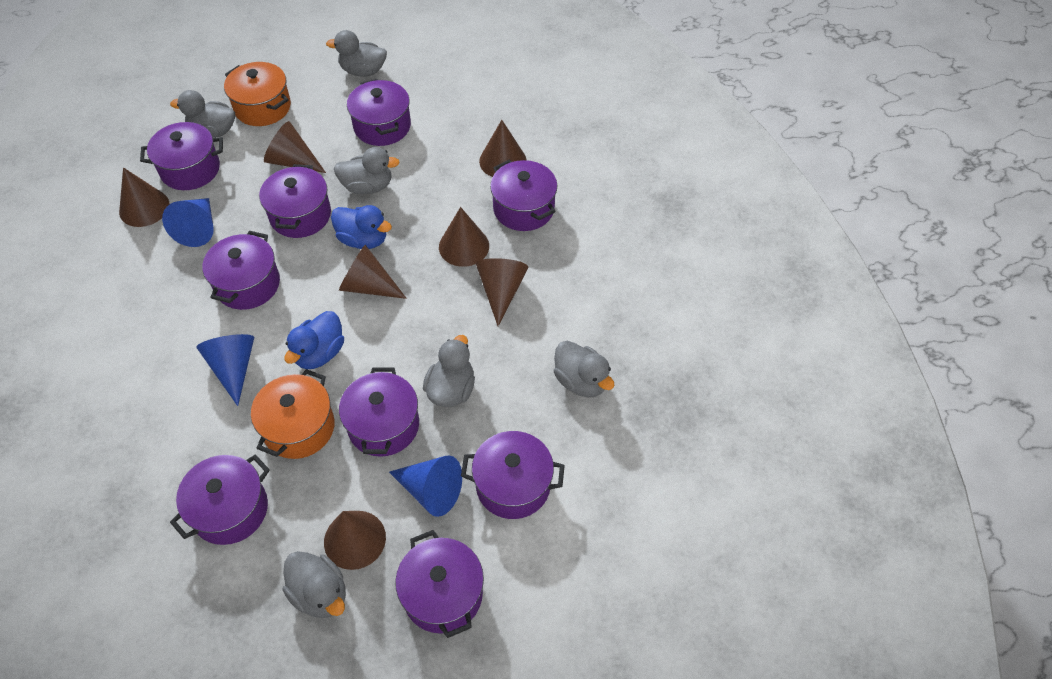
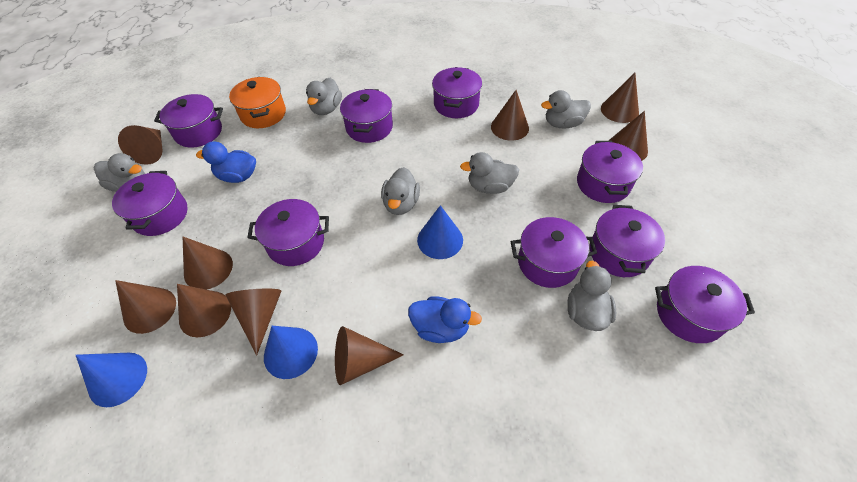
brown cone: 7 -> 9
orange pot: 2 -> 1

